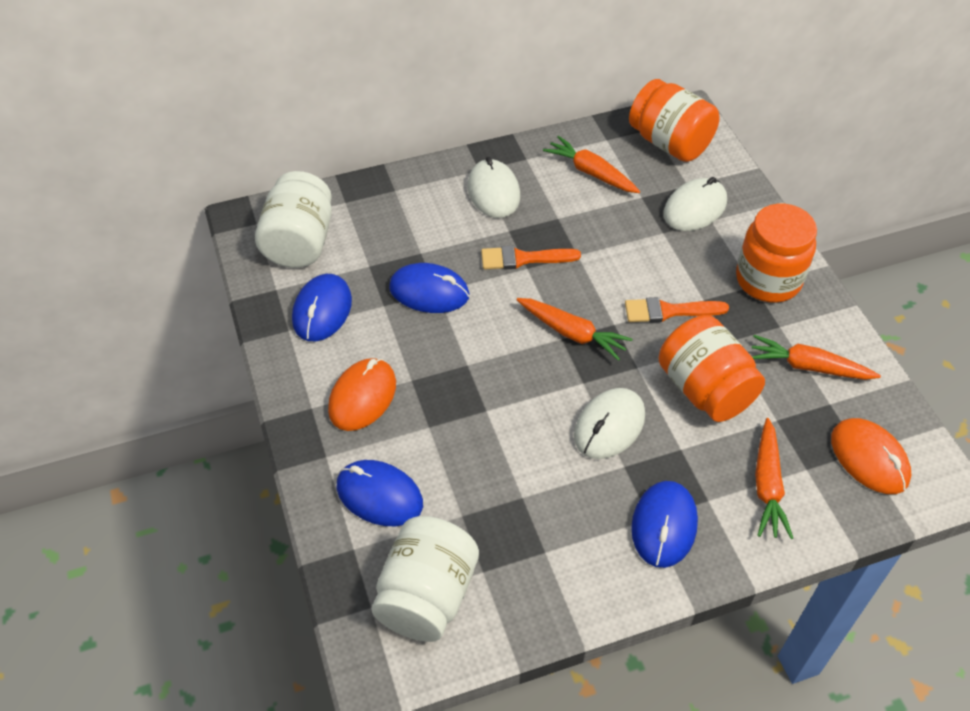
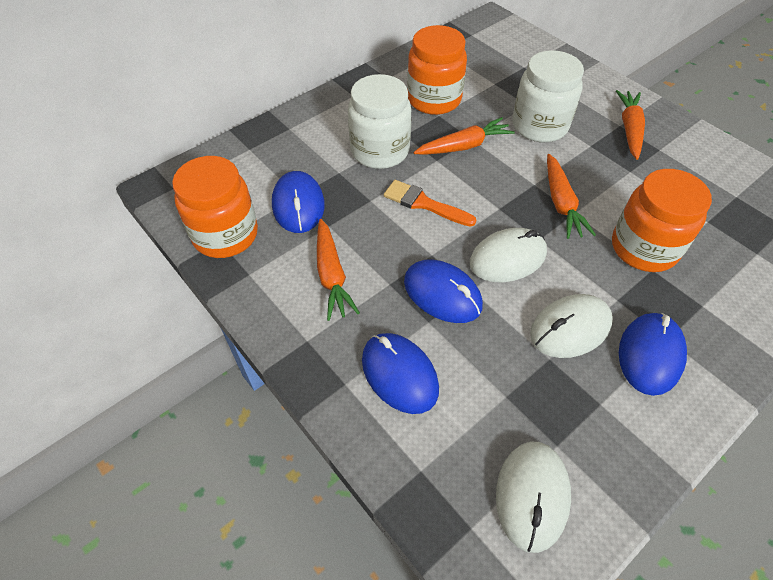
orange brush: 2 -> 1
orange mouse: 2 -> 0

